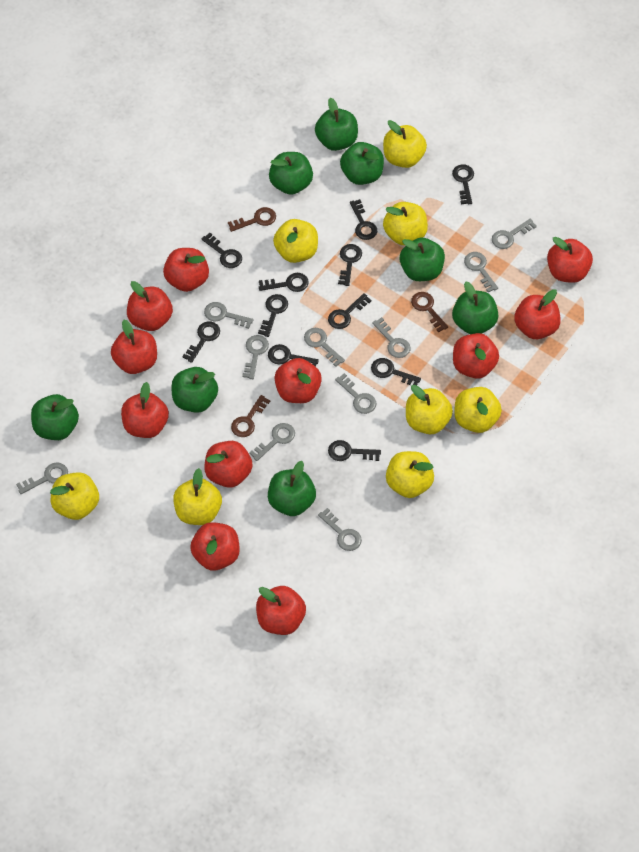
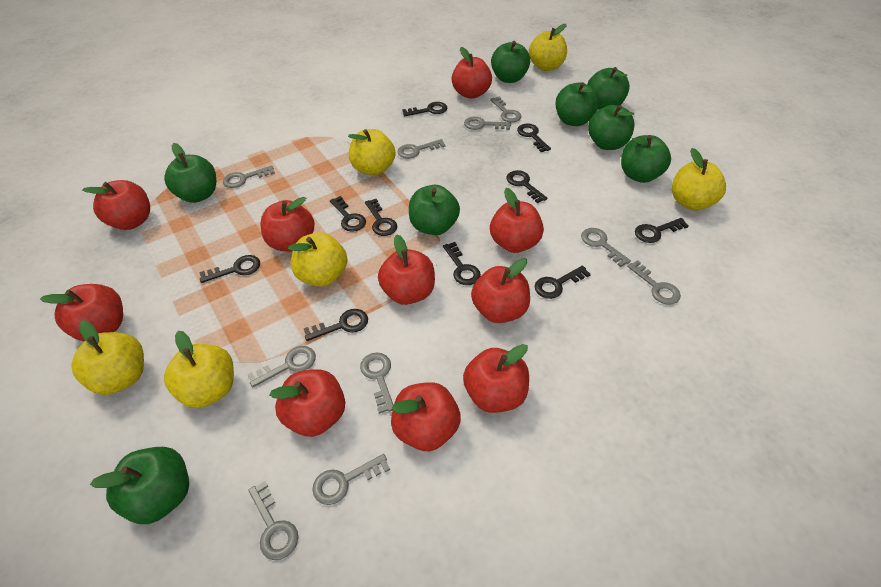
black key: 11 -> 10
brown key: 3 -> 0
red apple: 11 -> 10
yellow apple: 8 -> 6

